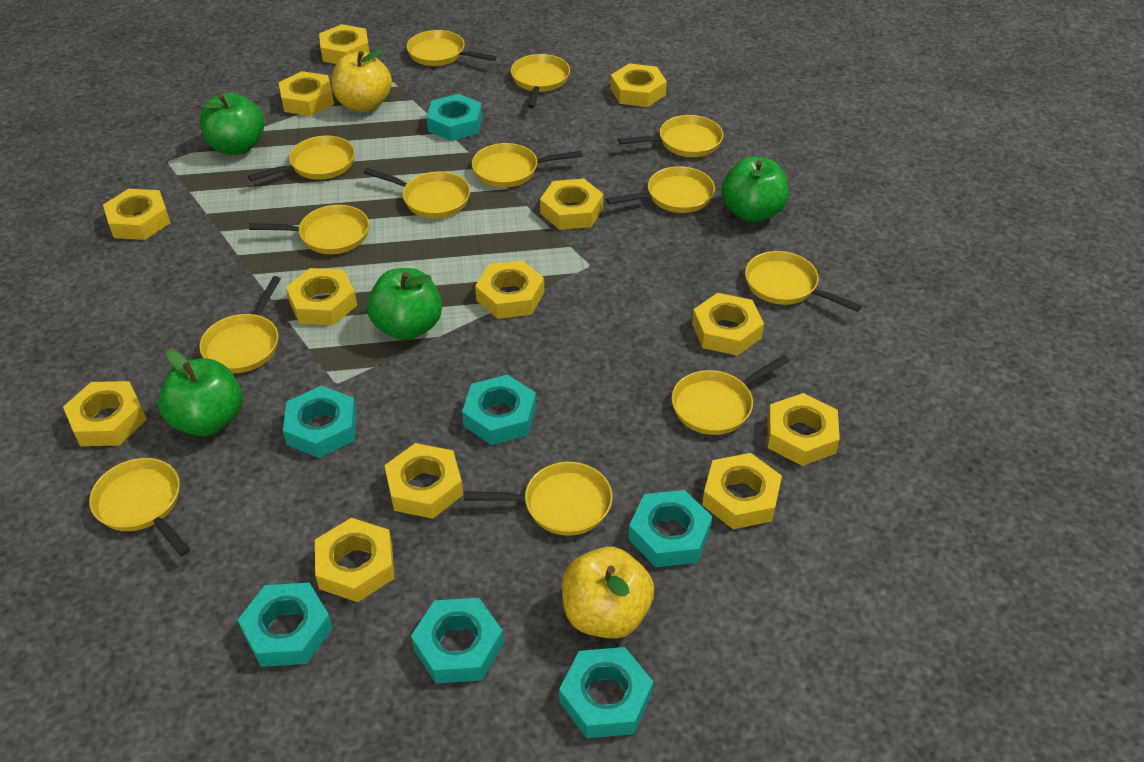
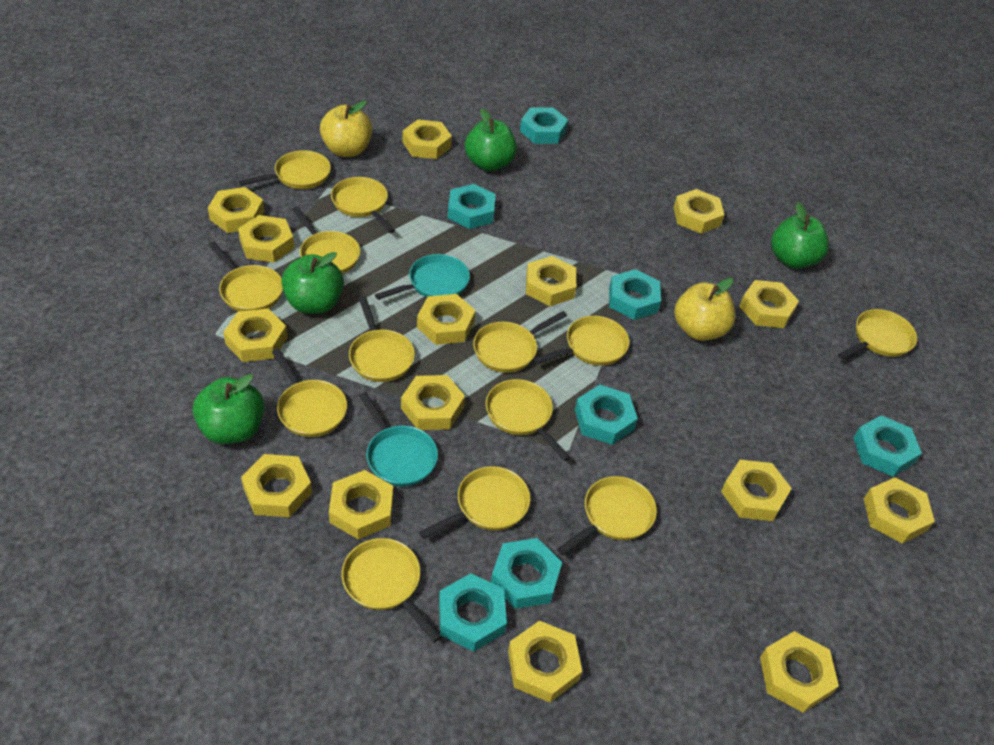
turquoise pan: 0 -> 2
yellow nut: 13 -> 15

